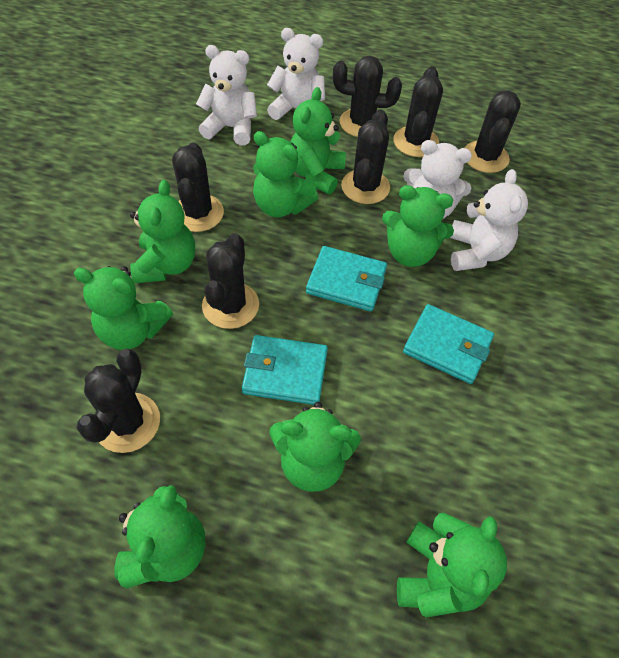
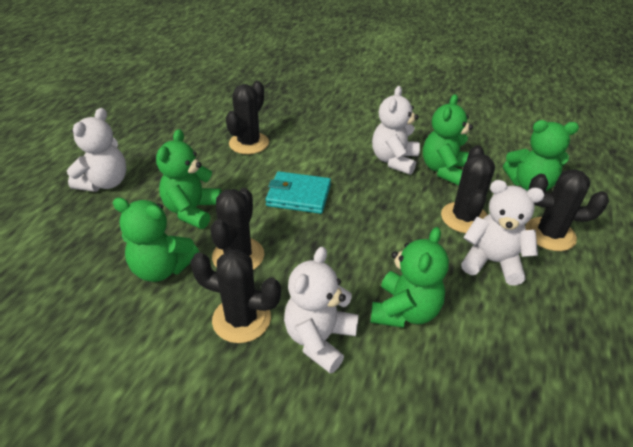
black cactus: 7 -> 5
green teddy bear: 8 -> 5
turquoise wallet: 3 -> 1

